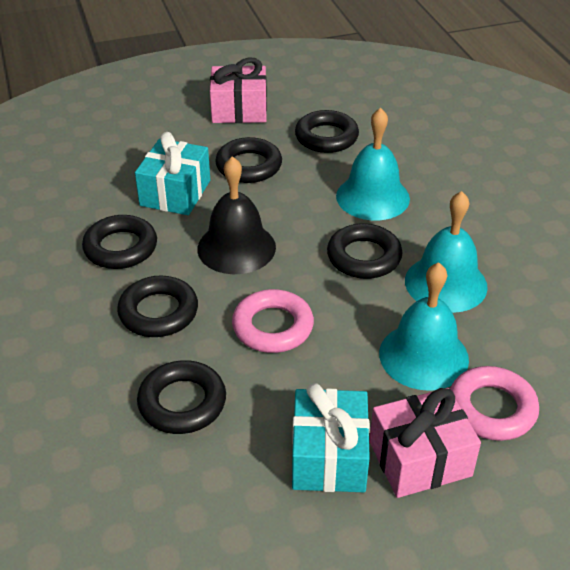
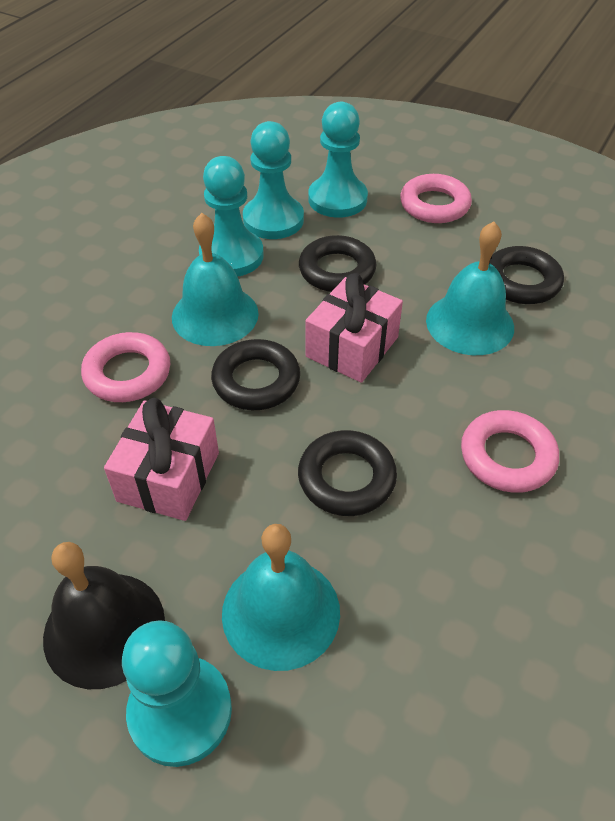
black ring: 6 -> 4
pink ring: 2 -> 3
turquoise gift: 2 -> 0
turquoise pawn: 0 -> 4

